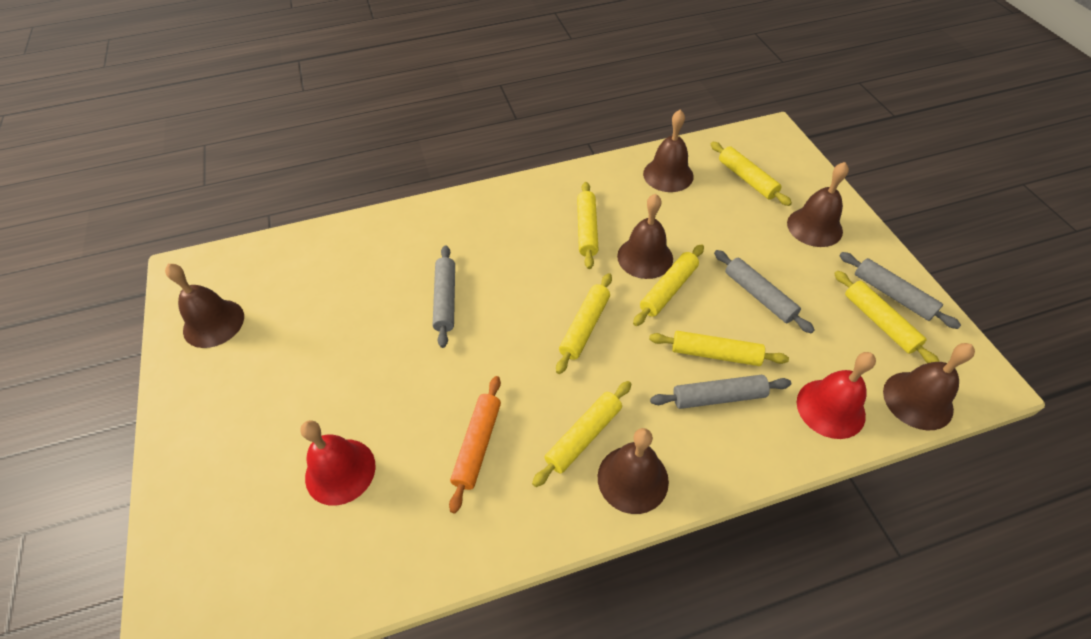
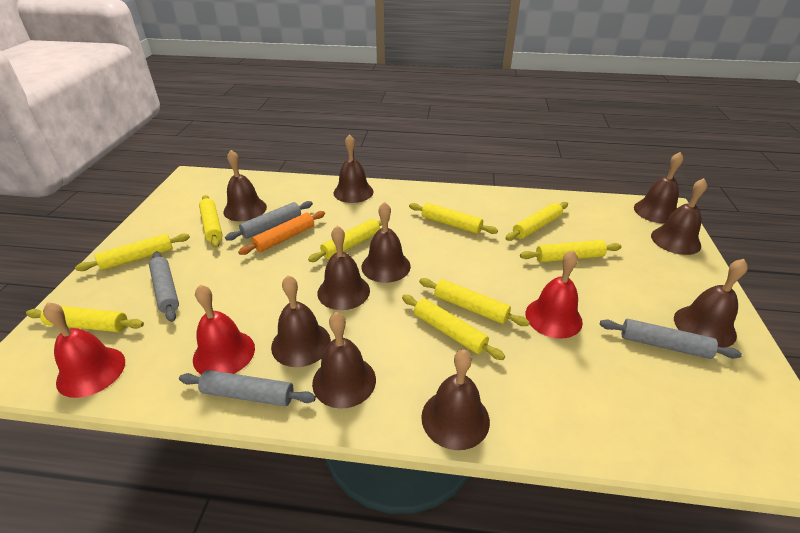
brown bell: 6 -> 10
red bell: 2 -> 3
yellow rolling pin: 7 -> 9

